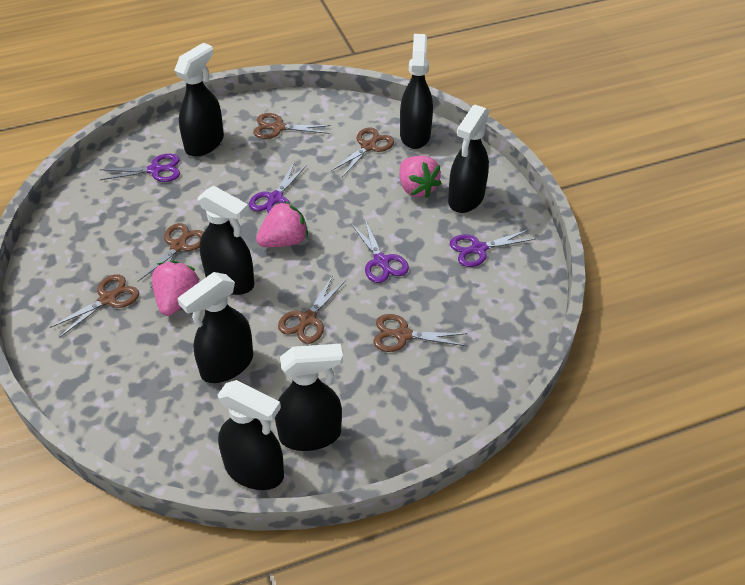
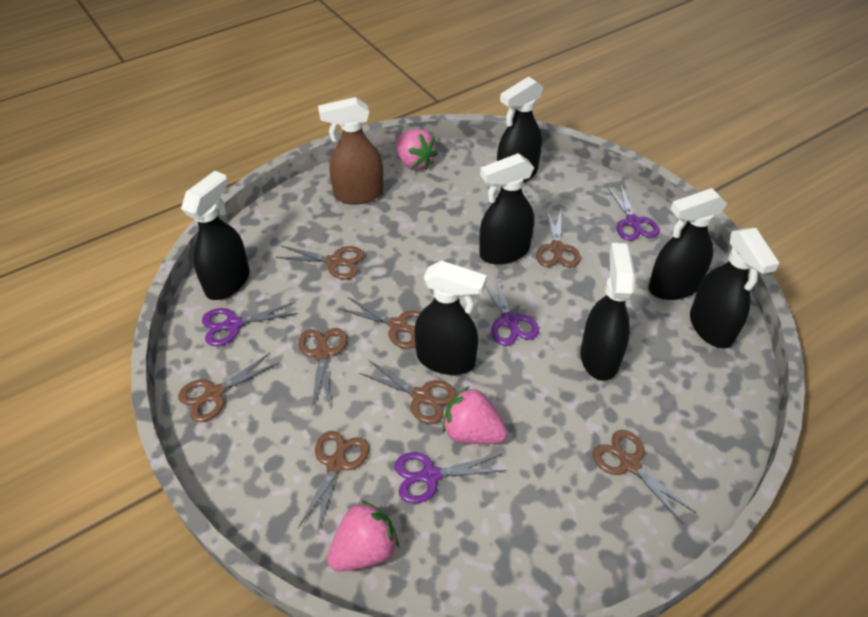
brown scissors: 6 -> 8
brown spray bottle: 0 -> 1

